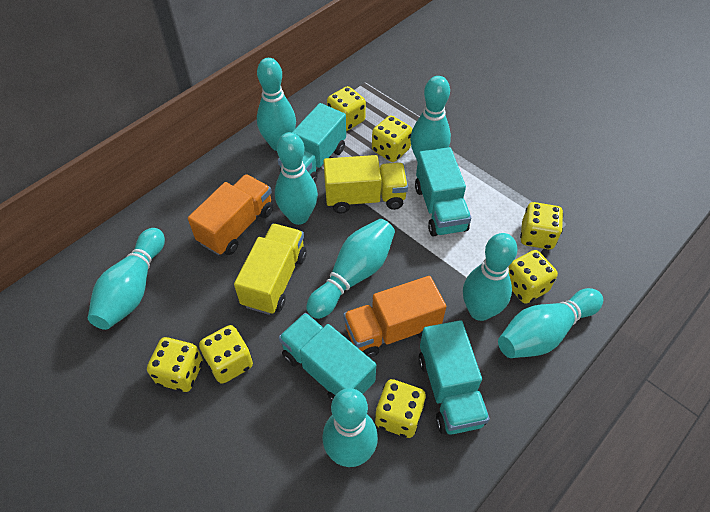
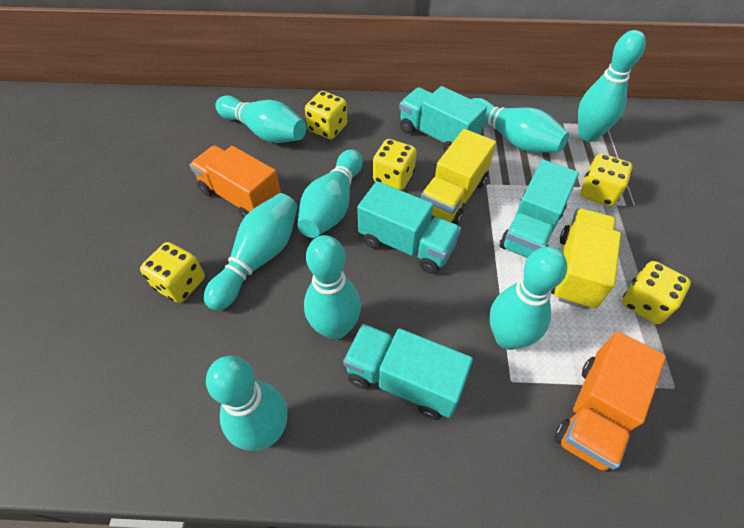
yellow dice: 7 -> 5

